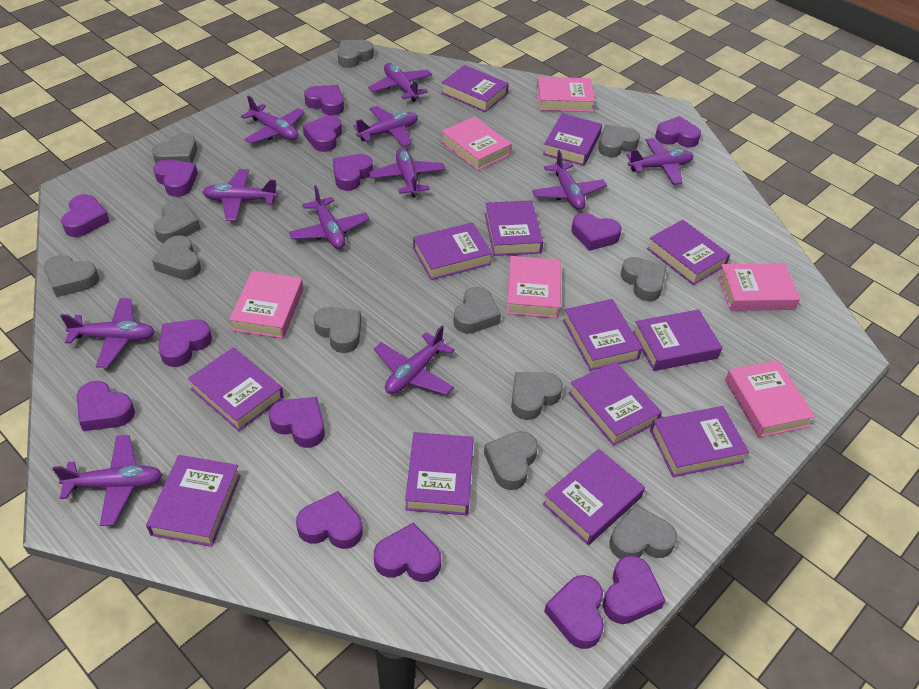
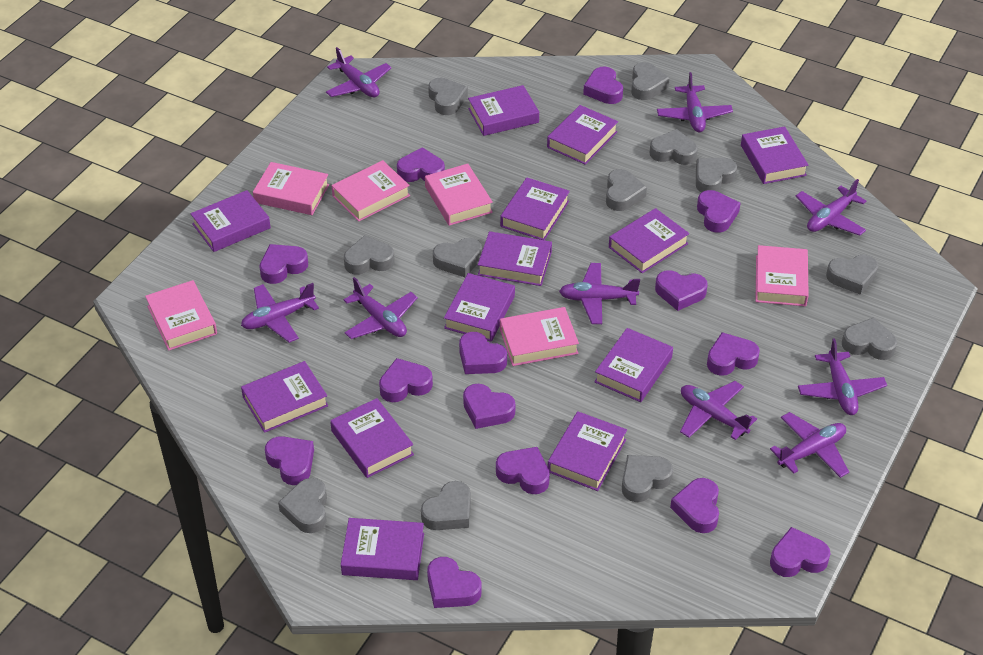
purple plane: 11 -> 9

